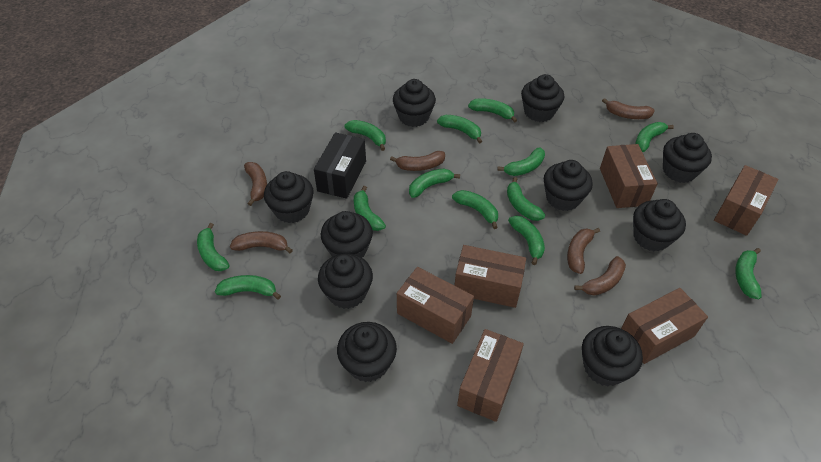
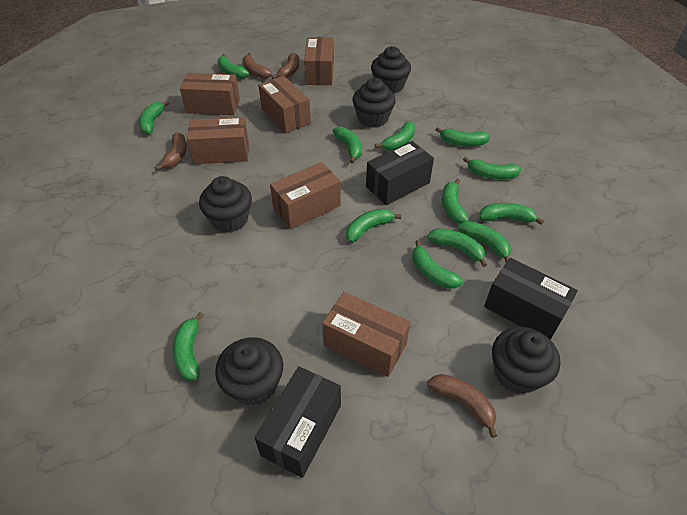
black box: 1 -> 3
black cupcake: 10 -> 5
brown banana: 6 -> 4

